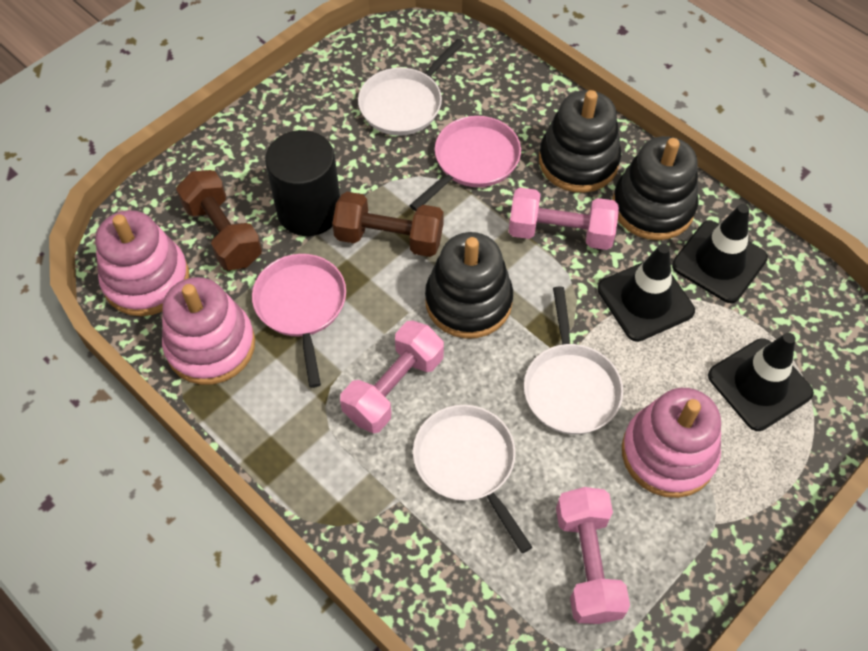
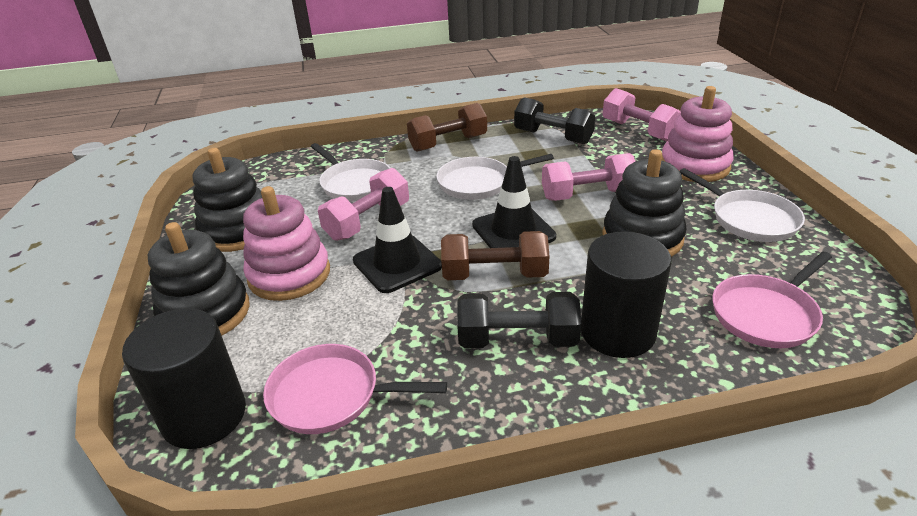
black cylinder: 1 -> 2
black dumbbell: 0 -> 2
black traffic cone: 3 -> 2
pink stacking toy: 3 -> 2

